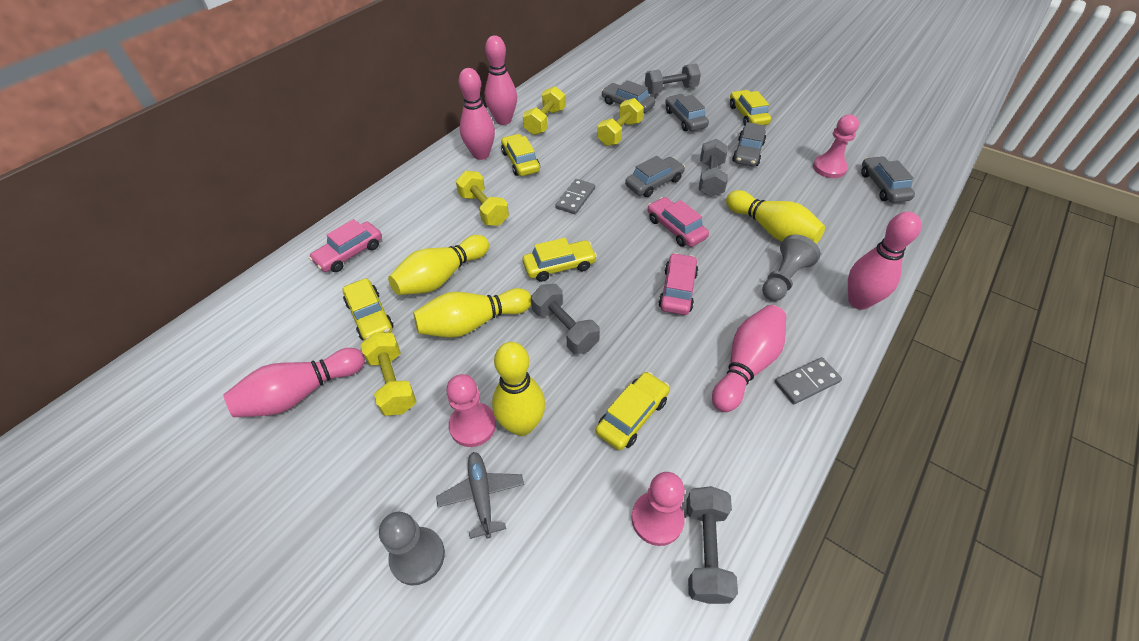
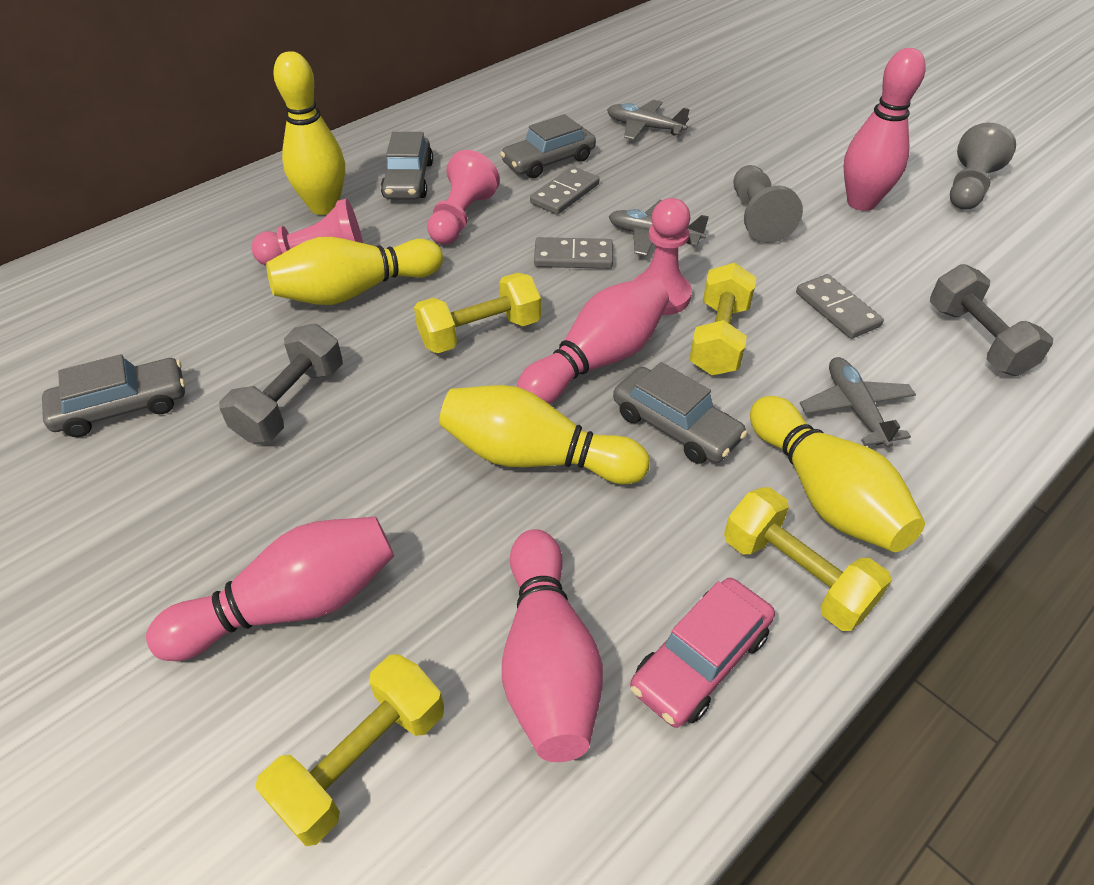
grey car: 5 -> 4
grey domino: 2 -> 3
grey dumbbell: 4 -> 2
grey plane: 1 -> 3
pink bowling pin: 5 -> 4
pink car: 3 -> 1
yellow car: 5 -> 0

